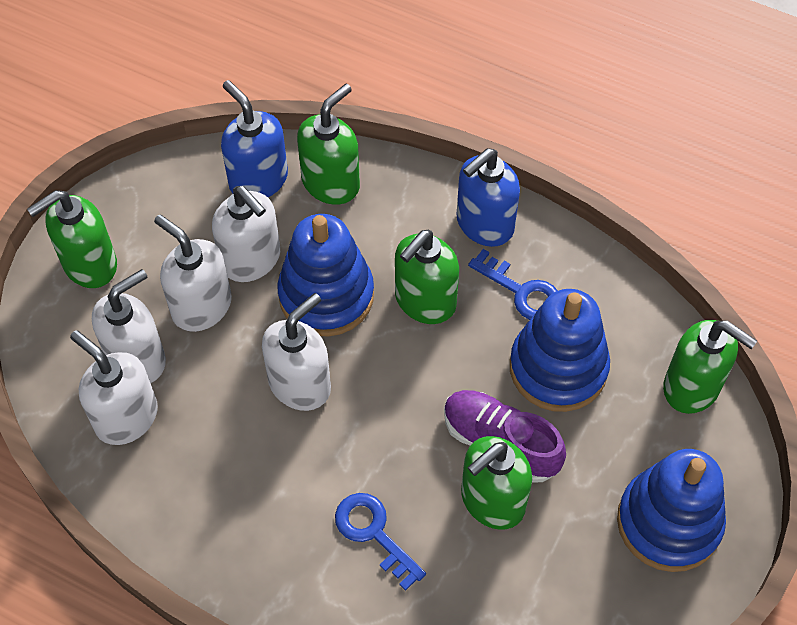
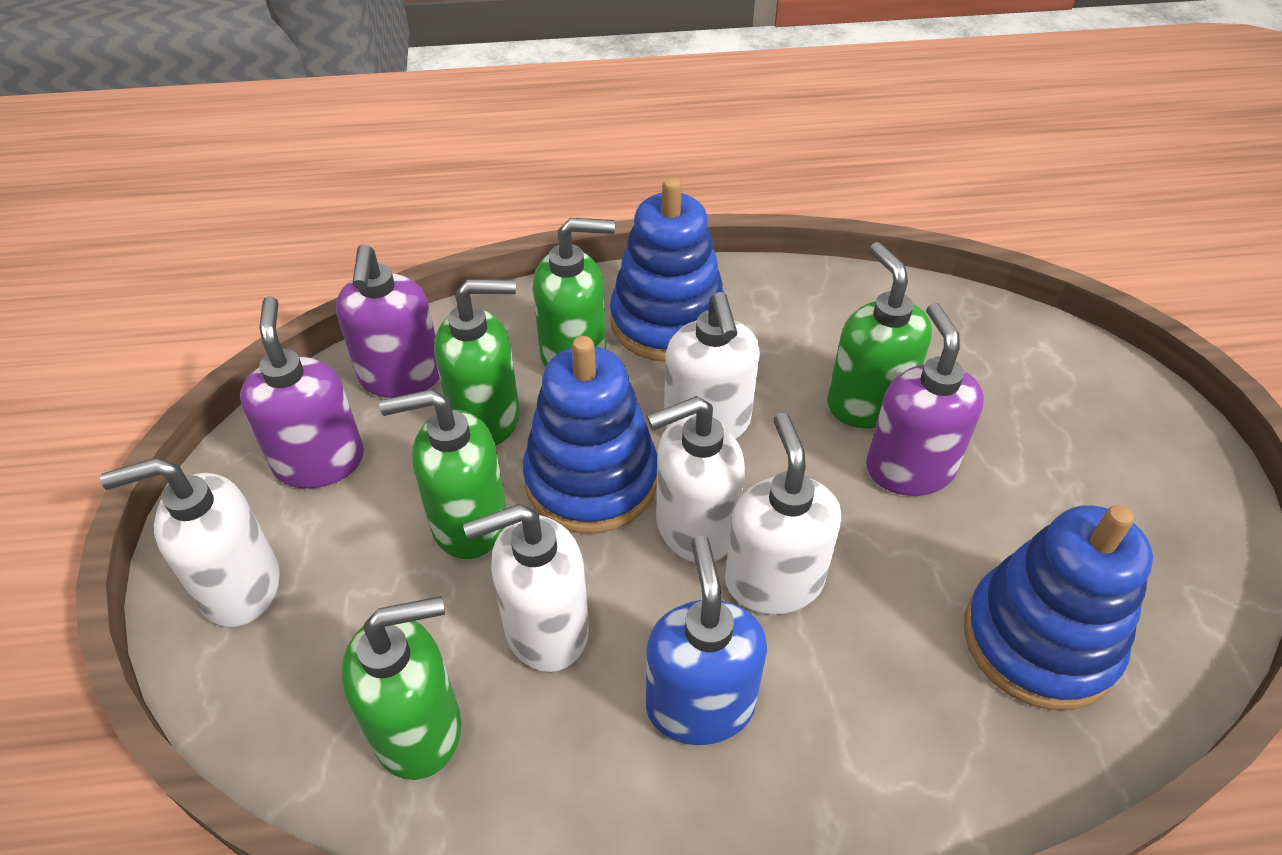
blue key: 2 -> 0
blue soap dispenser: 2 -> 1
purple shoe: 1 -> 0
purple soap dispenser: 0 -> 3

